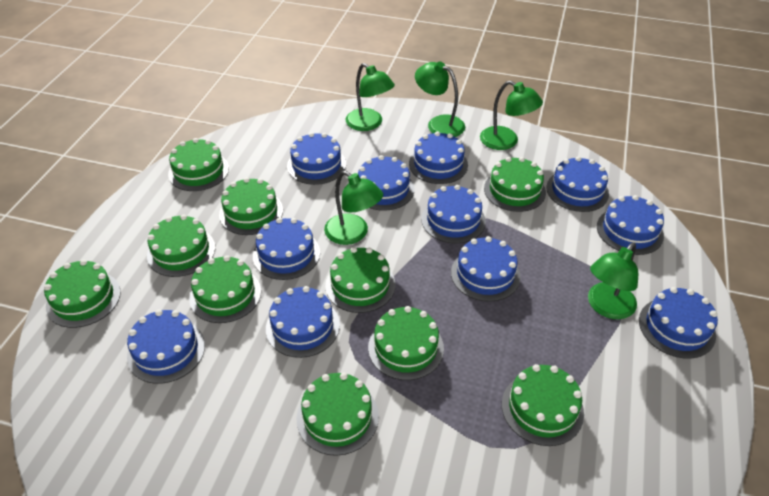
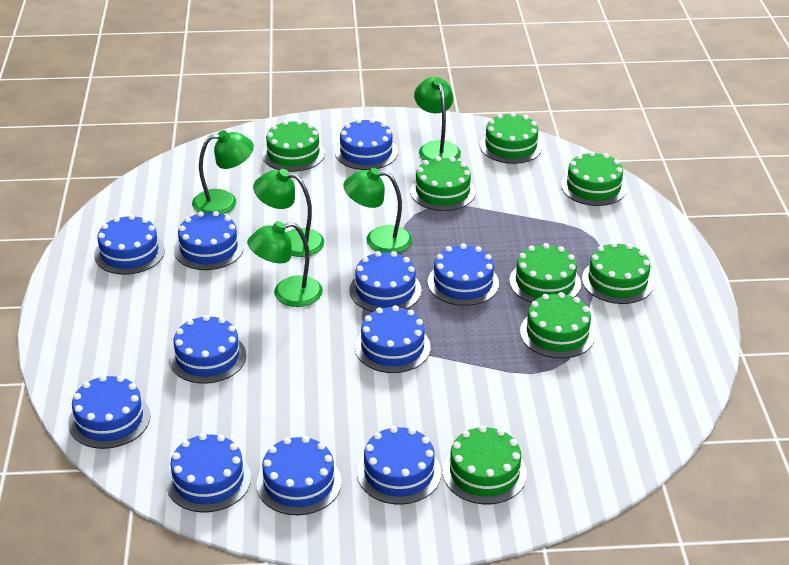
green cake: 10 -> 8

